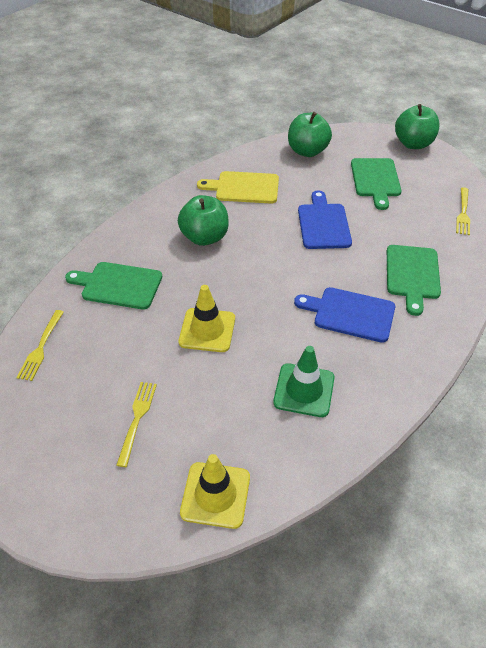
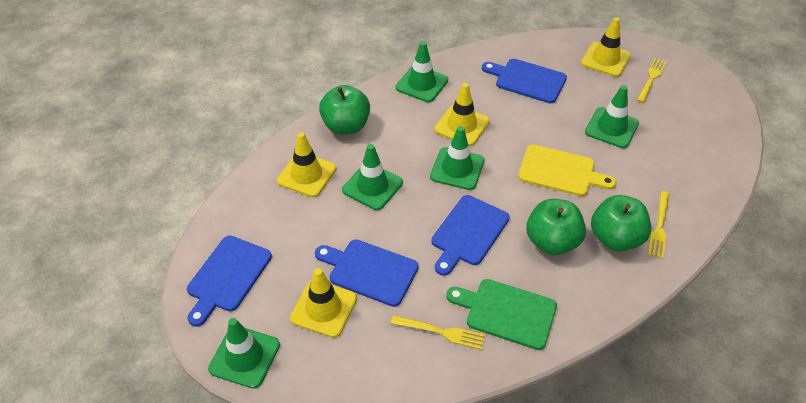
blue cutting board: 2 -> 4
green cutting board: 3 -> 1
green traffic cone: 1 -> 5
yellow traffic cone: 2 -> 4

